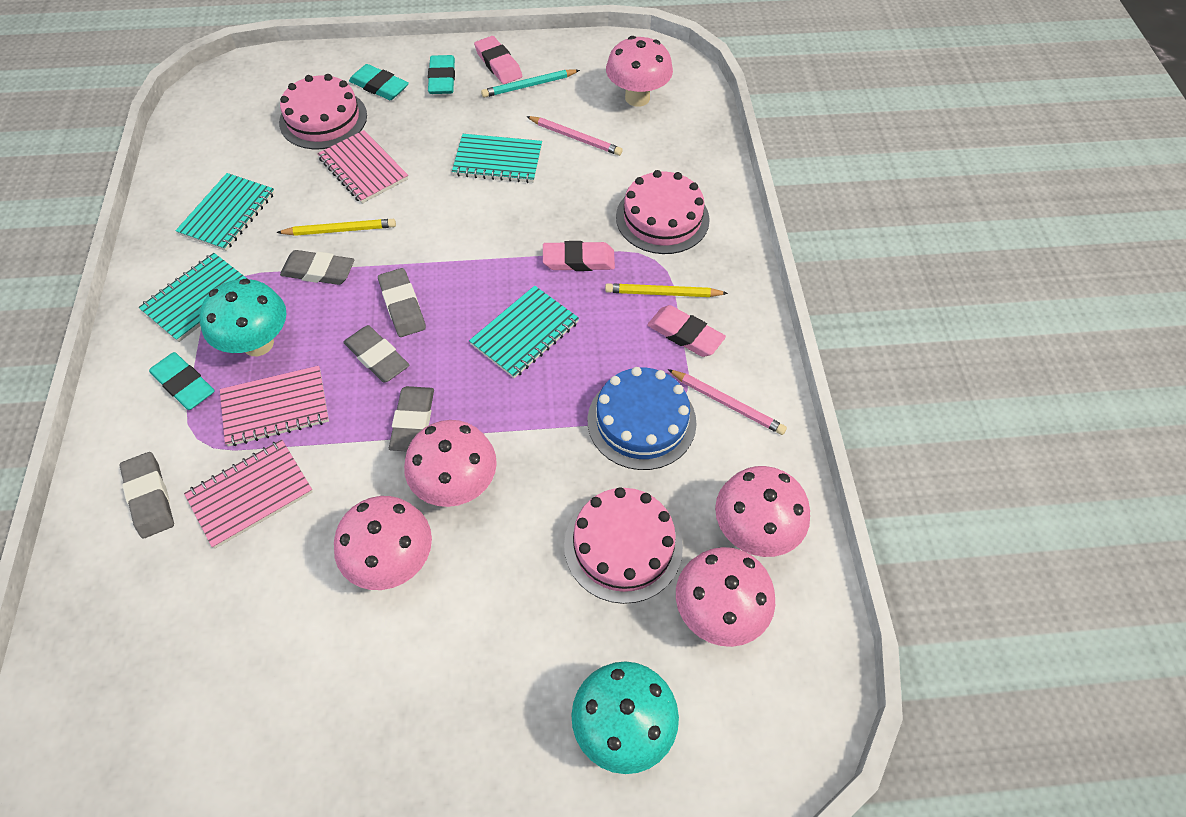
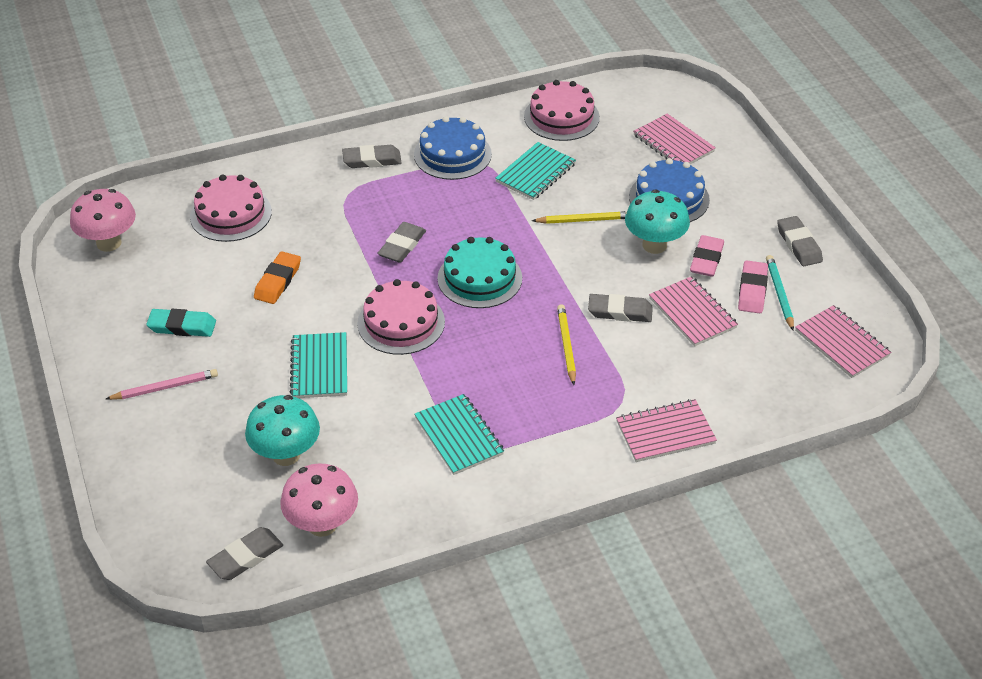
blue cake: 1 -> 2
orange eraser: 0 -> 1
pink eraser: 3 -> 2
pink mushroom: 5 -> 2
pink notebook: 3 -> 4
pink pencil: 2 -> 1
turquoise cake: 0 -> 1
turquoise eraser: 3 -> 1
turquoise notebook: 4 -> 3

